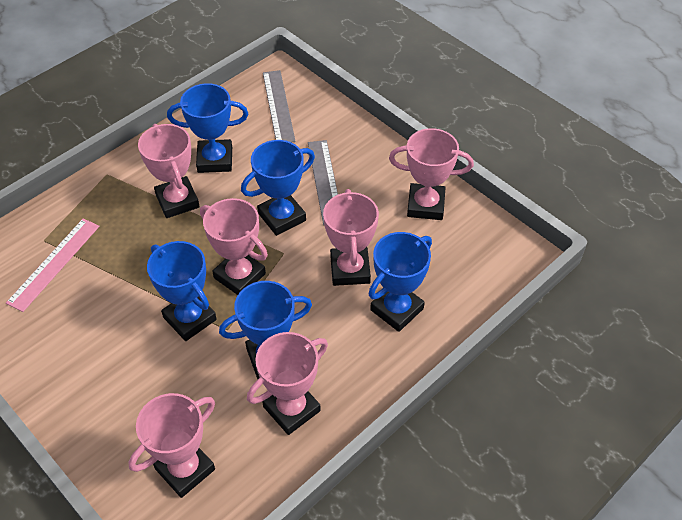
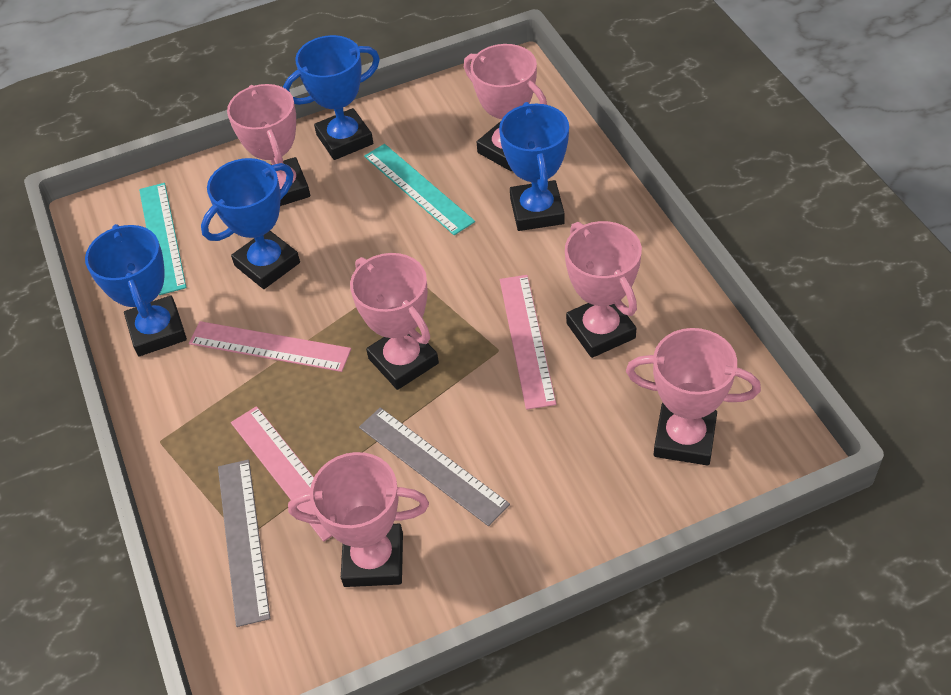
blue trophy: 5 -> 4
pink ruler: 1 -> 3
turquoise ruler: 0 -> 2

